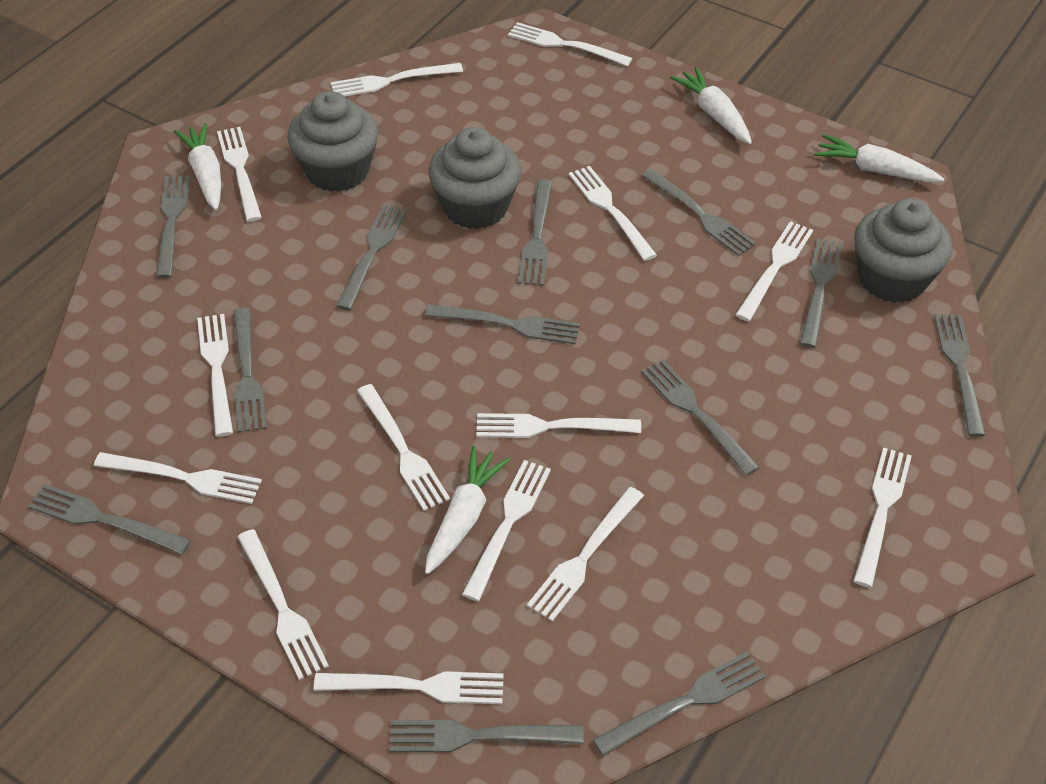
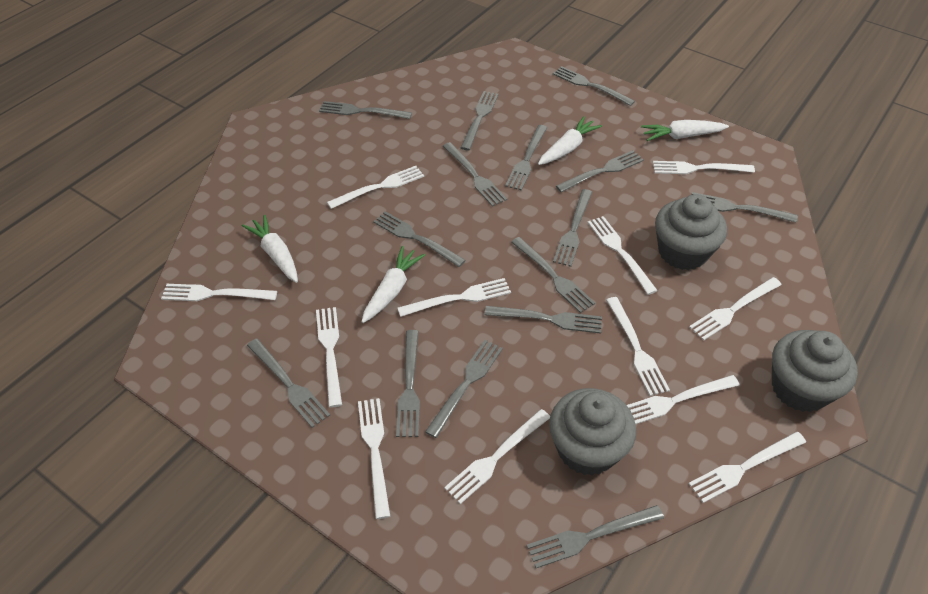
grey fork: 12 -> 15
white fork: 14 -> 12

